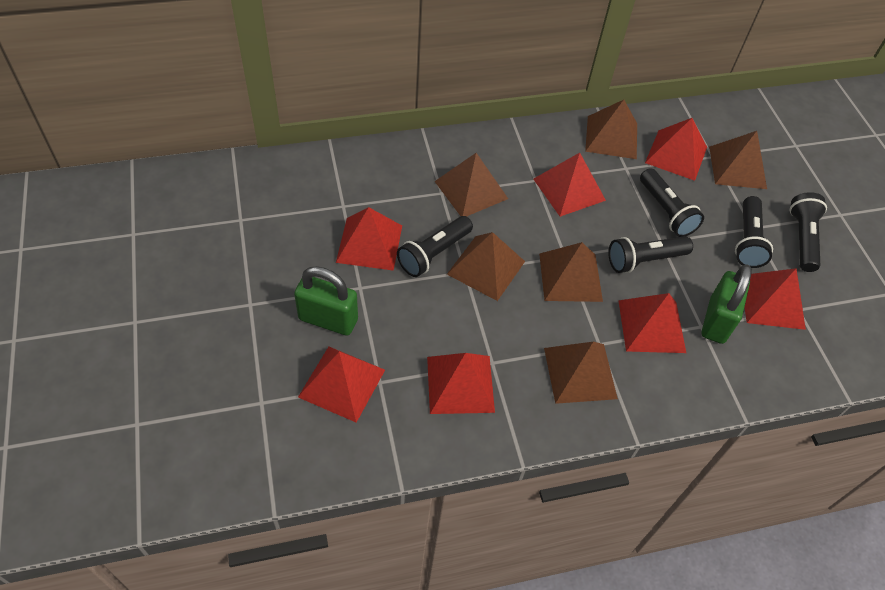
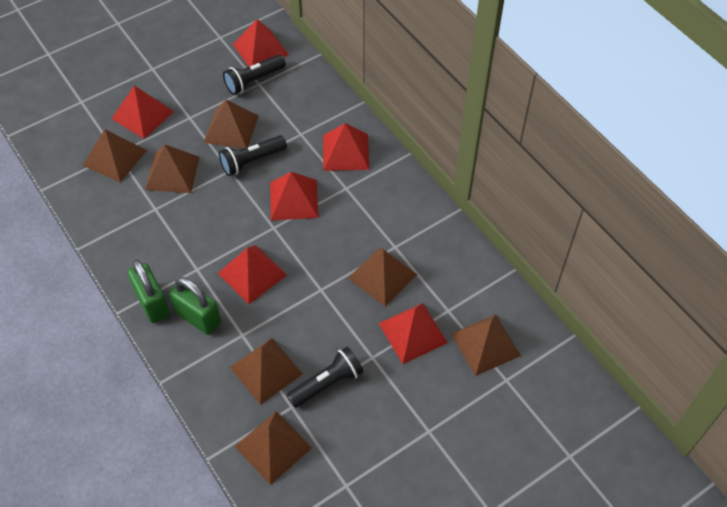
black flashlight: 5 -> 3
brown pyramid: 6 -> 7
red pyramid: 7 -> 6

